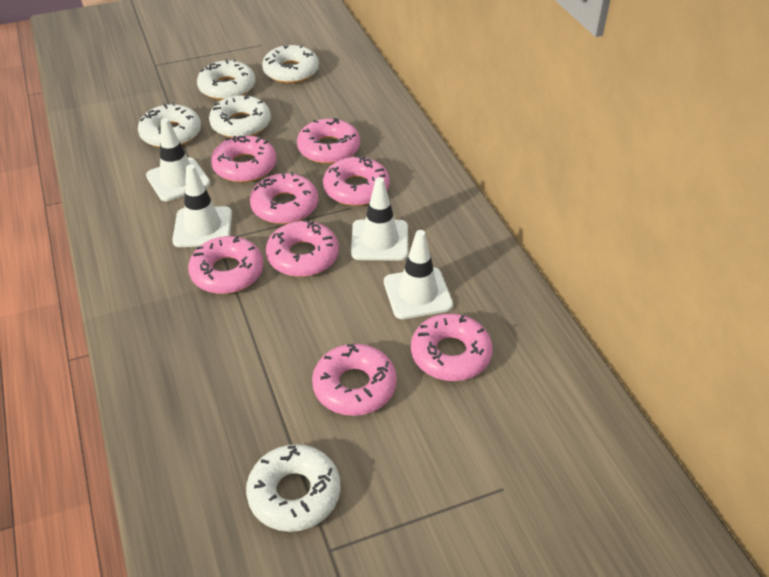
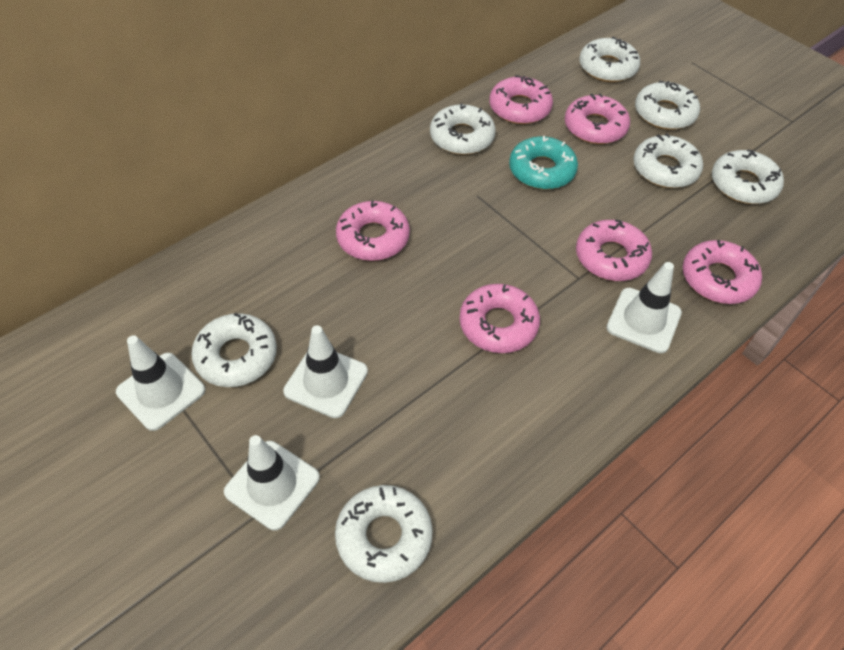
pink donut: 8 -> 6
turquoise donut: 0 -> 1
white donut: 5 -> 7

